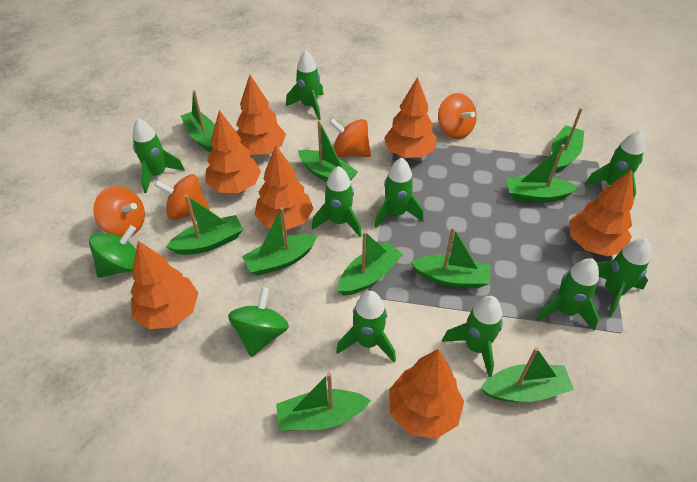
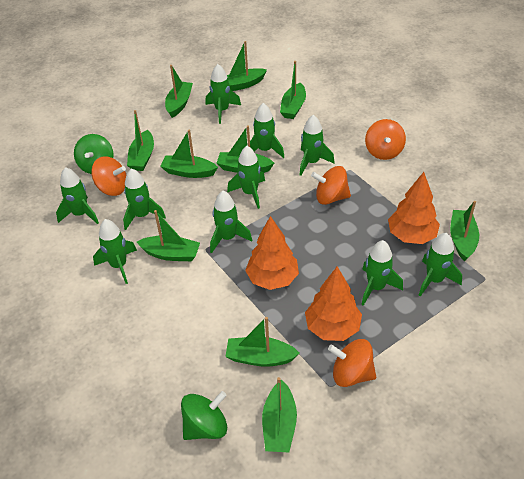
green rocket: 9 -> 10
orange tree: 7 -> 3

